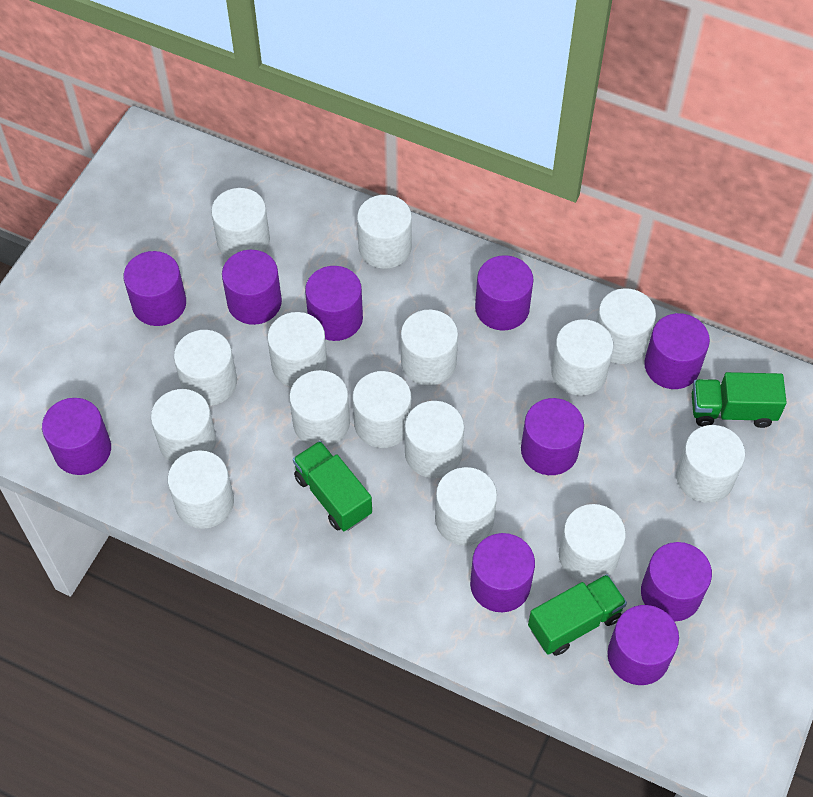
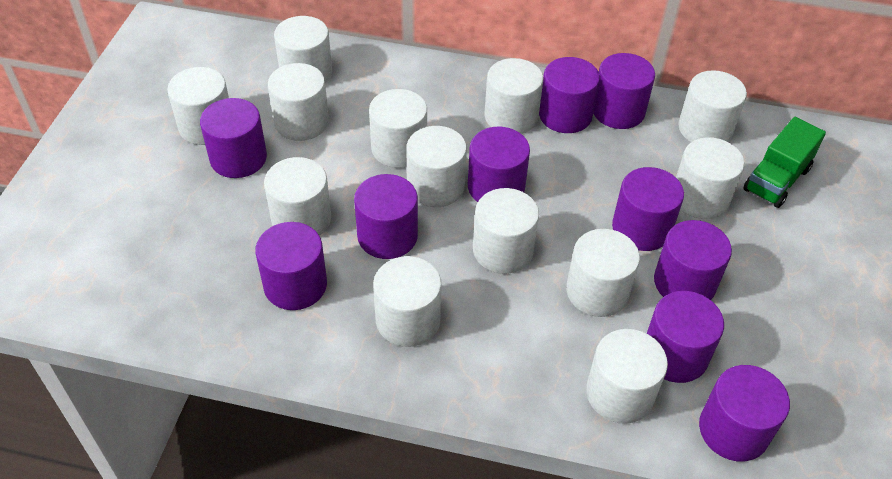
green truck: 3 -> 1
white cylinder: 15 -> 13

